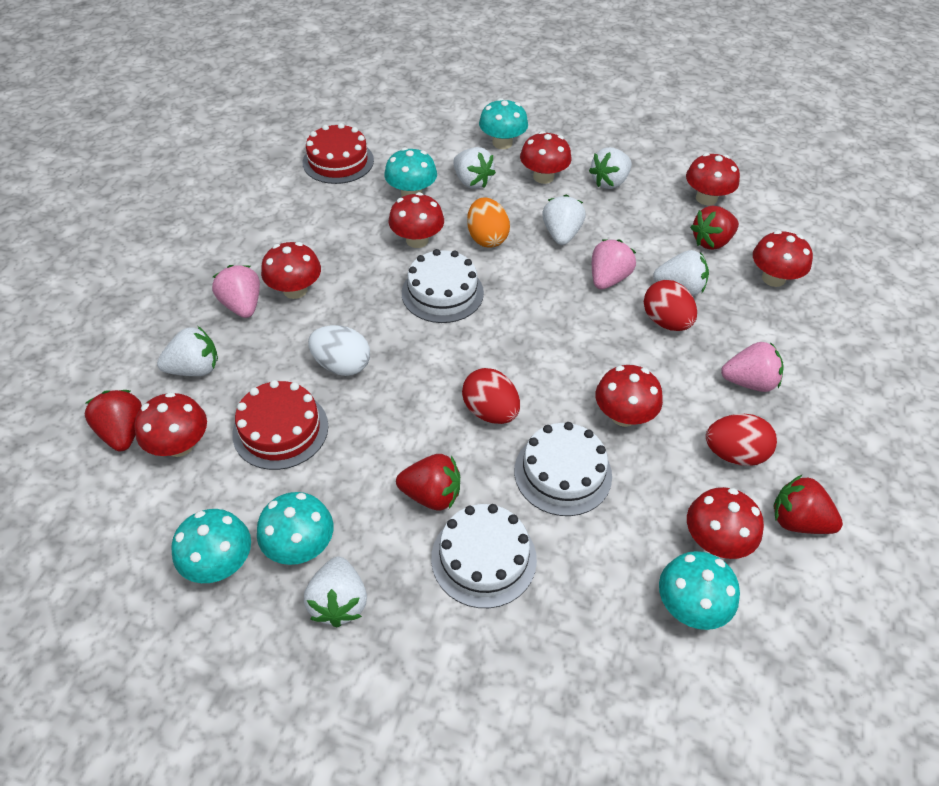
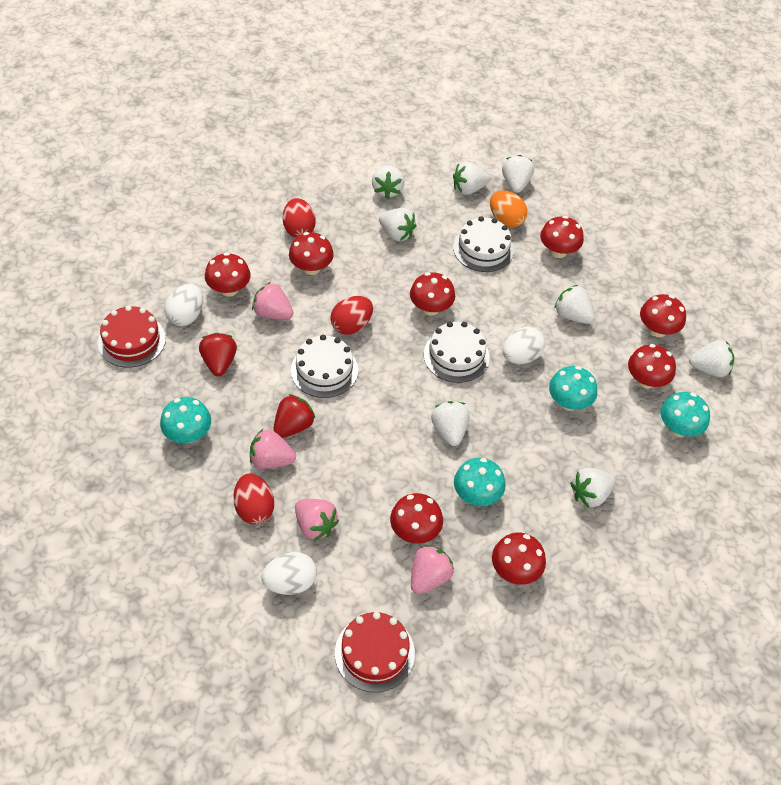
pink strawberry: 3 -> 4
red strawberry: 4 -> 2
turquoise mushroom: 5 -> 4
white egg: 1 -> 3
white strawberry: 6 -> 8

